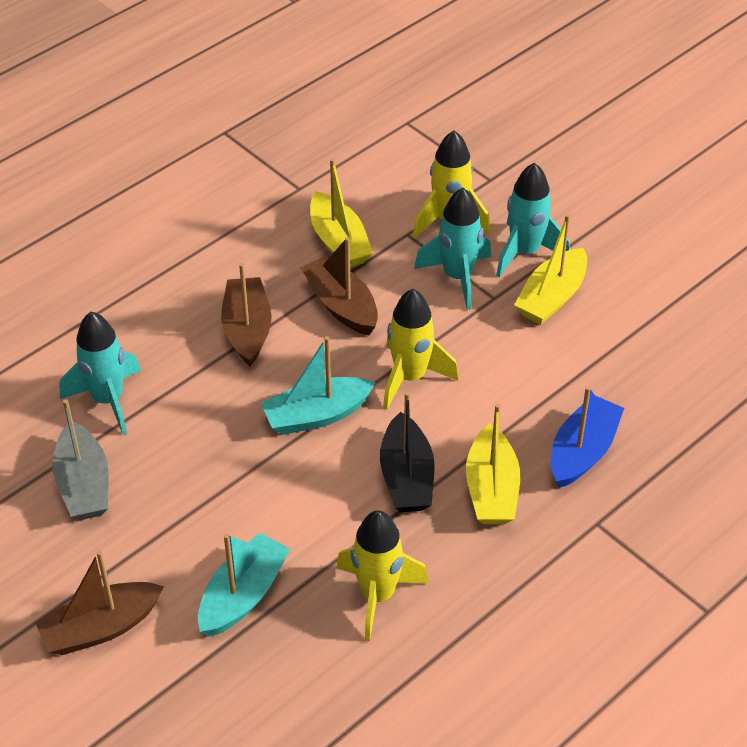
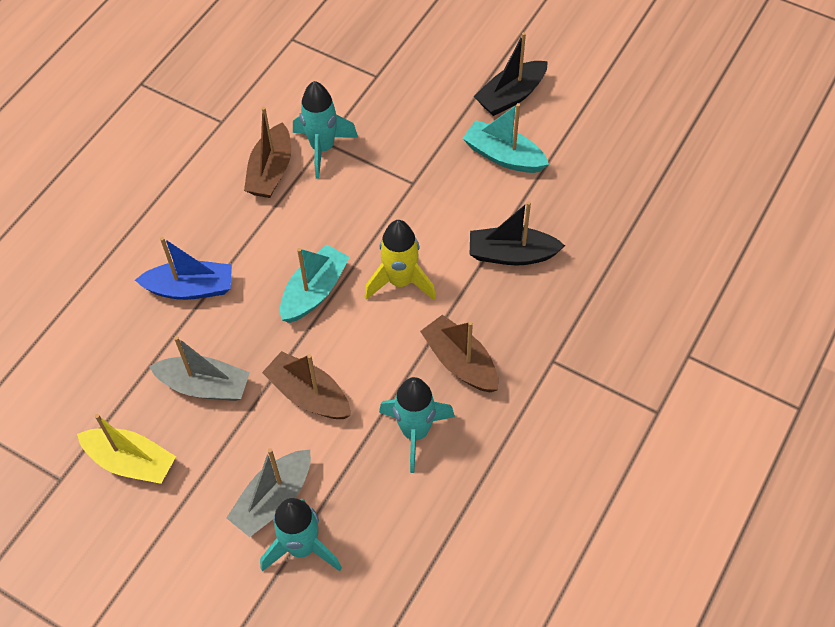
black boat: 1 -> 2
grey boat: 1 -> 2
yellow boat: 3 -> 1
yellow rocket: 3 -> 1

